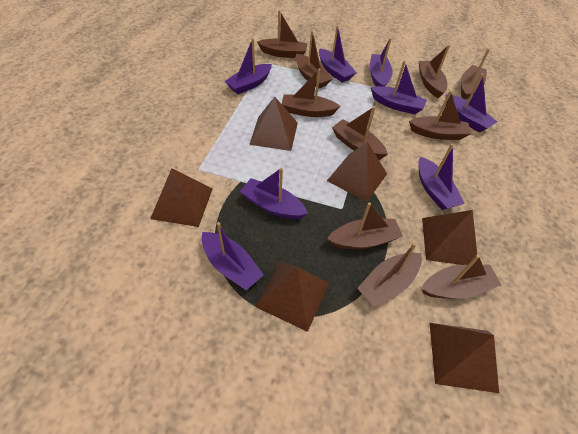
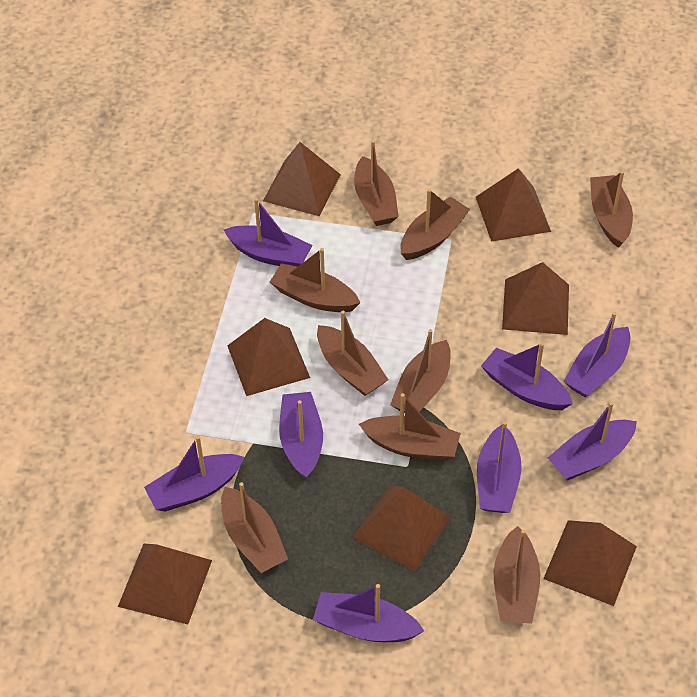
brown boat: 10 -> 9
brown pyramid: 6 -> 7

